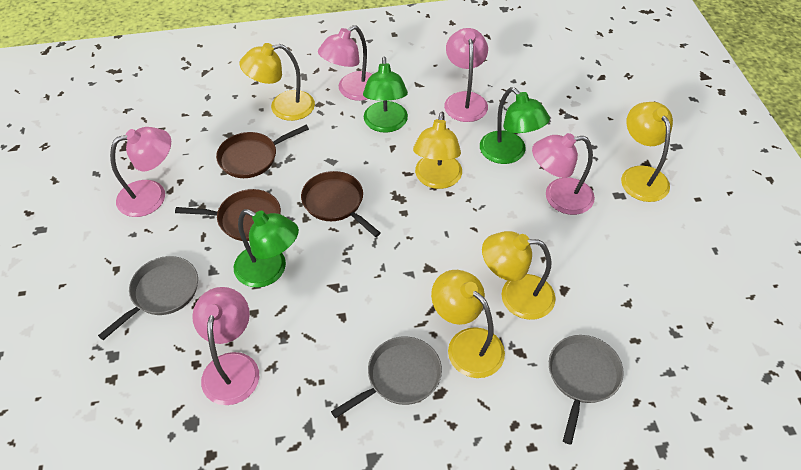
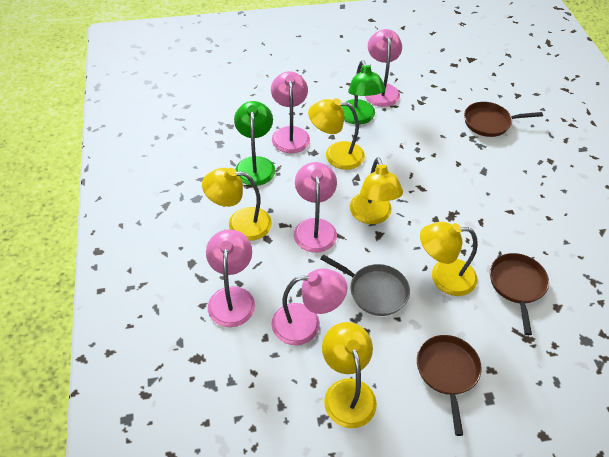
green lamp: 3 -> 2
grey pan: 3 -> 1

